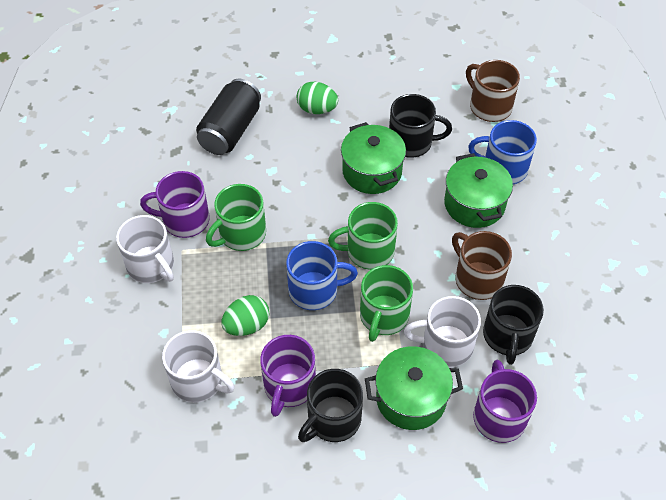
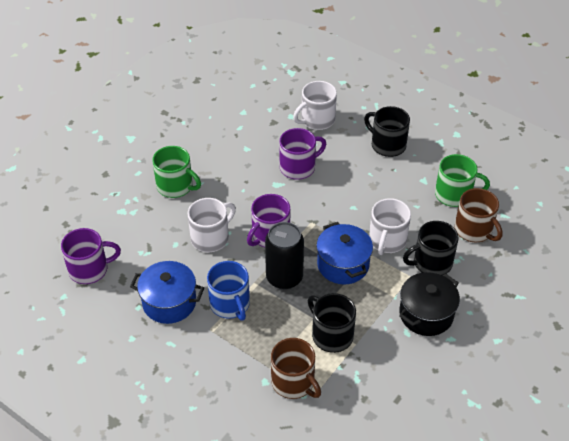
black pot: 0 -> 1
blue mug: 2 -> 1
blue pot: 0 -> 2
green egg: 2 -> 0
green mug: 3 -> 2
green pot: 3 -> 0

